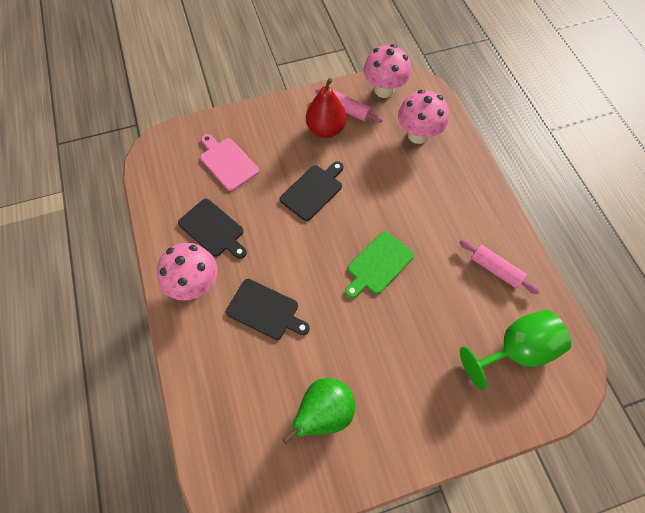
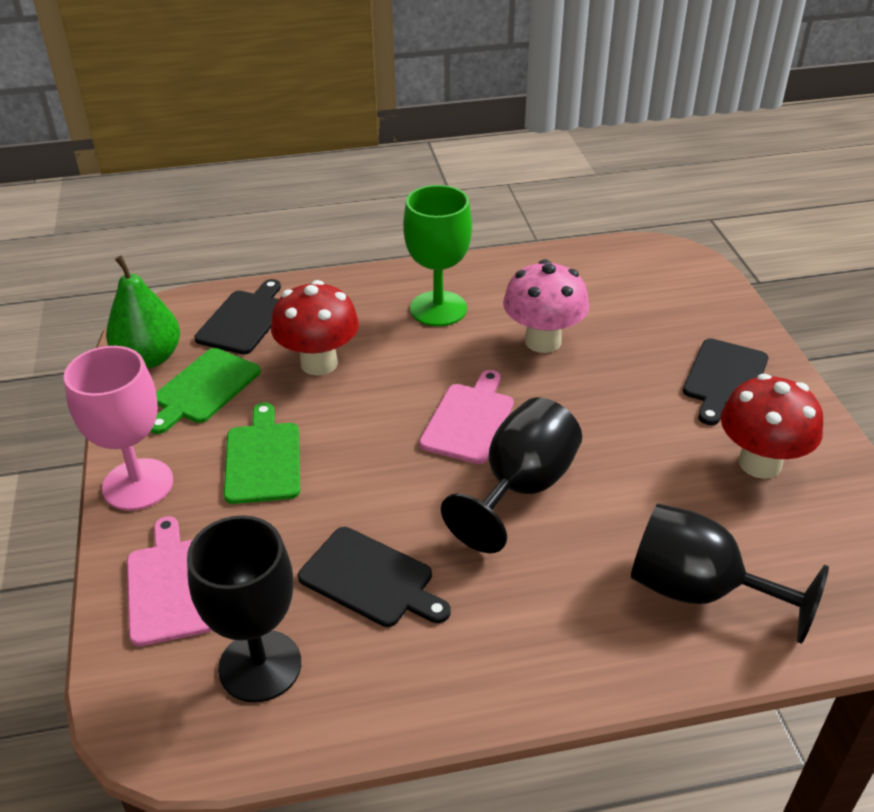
black goblet: 0 -> 3
green cutting board: 1 -> 2
pink cutting board: 1 -> 2
pink goblet: 0 -> 1
pink mushroom: 3 -> 1
pink rolling pin: 2 -> 0
red mushroom: 0 -> 2
red pear: 1 -> 0

